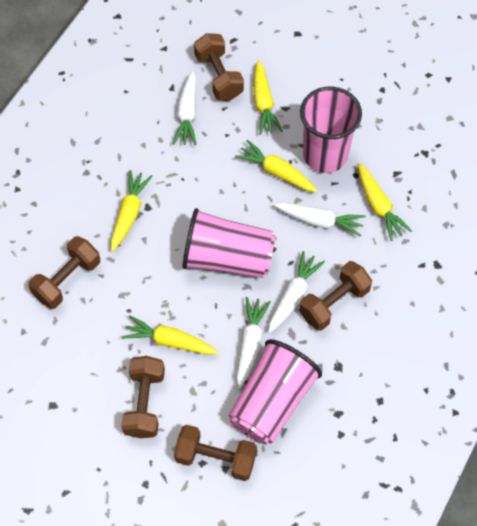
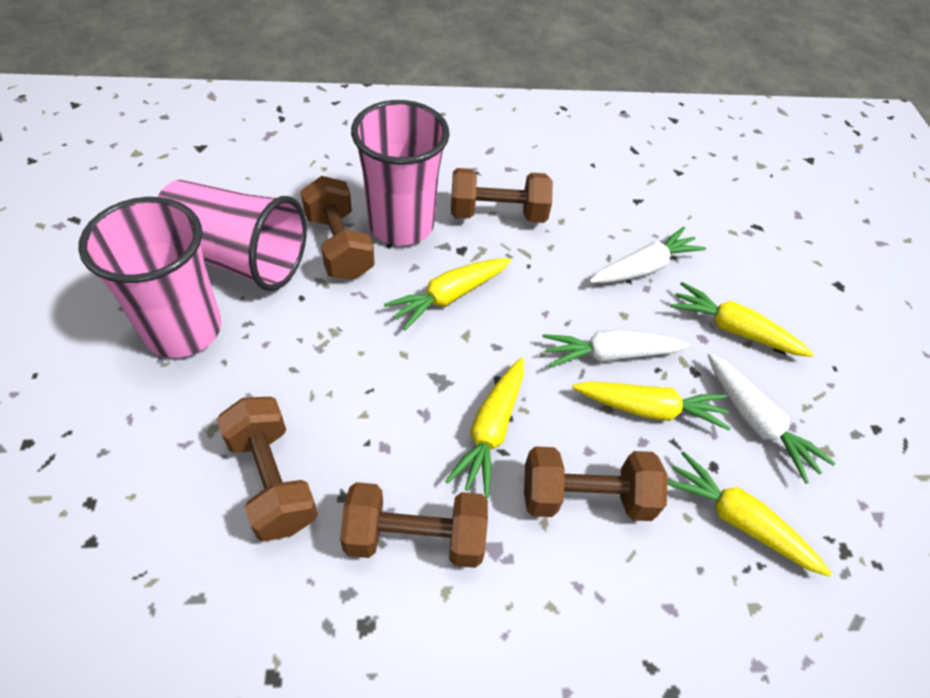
white carrot: 4 -> 3

